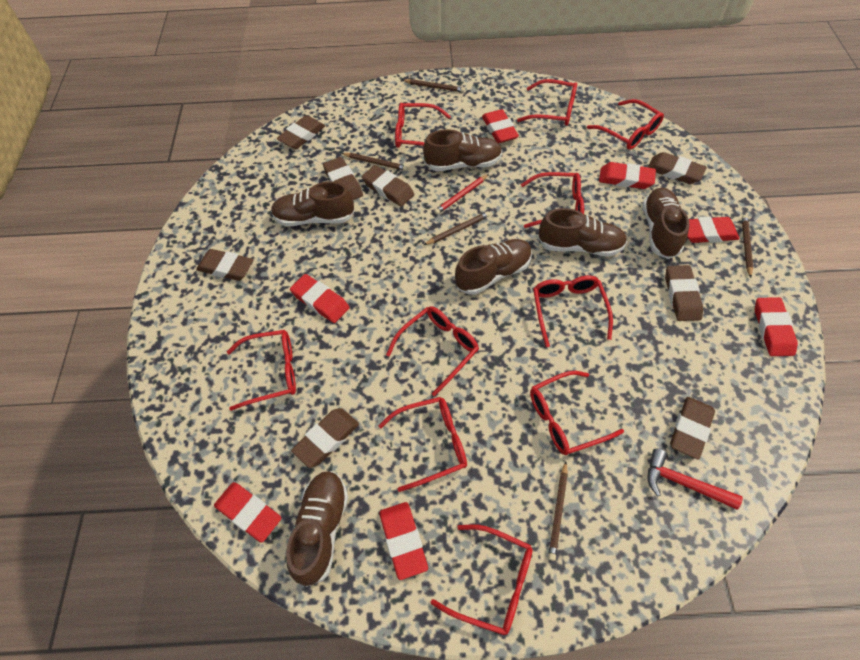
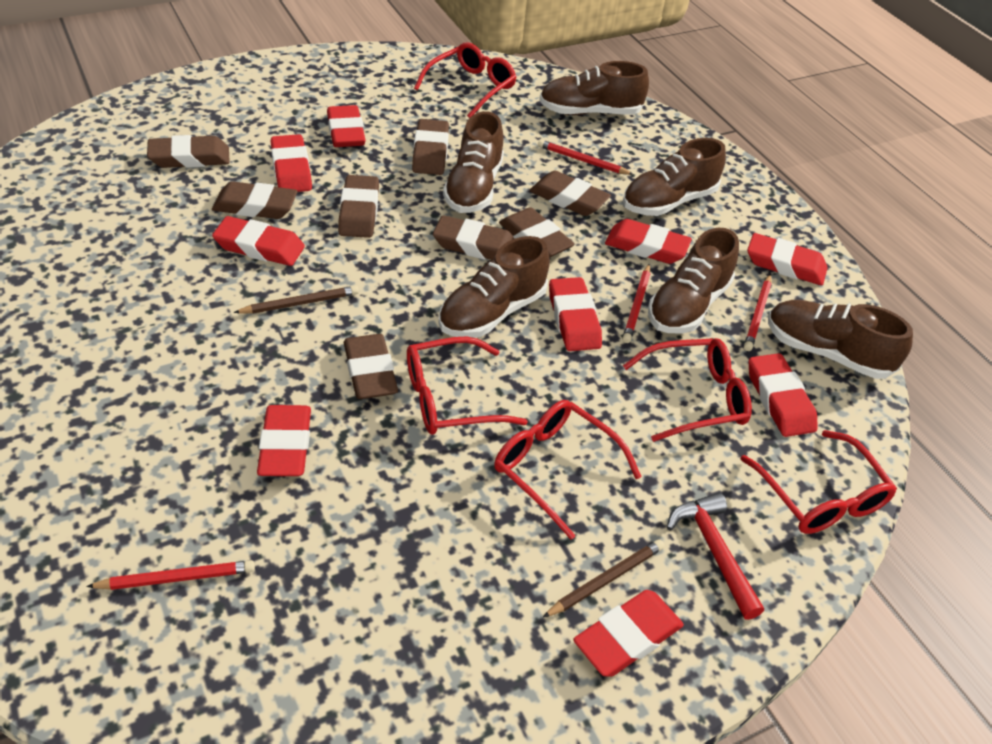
brown pencil: 5 -> 2
red eraser: 7 -> 9
red glasses: 10 -> 5
red pencil: 1 -> 4

